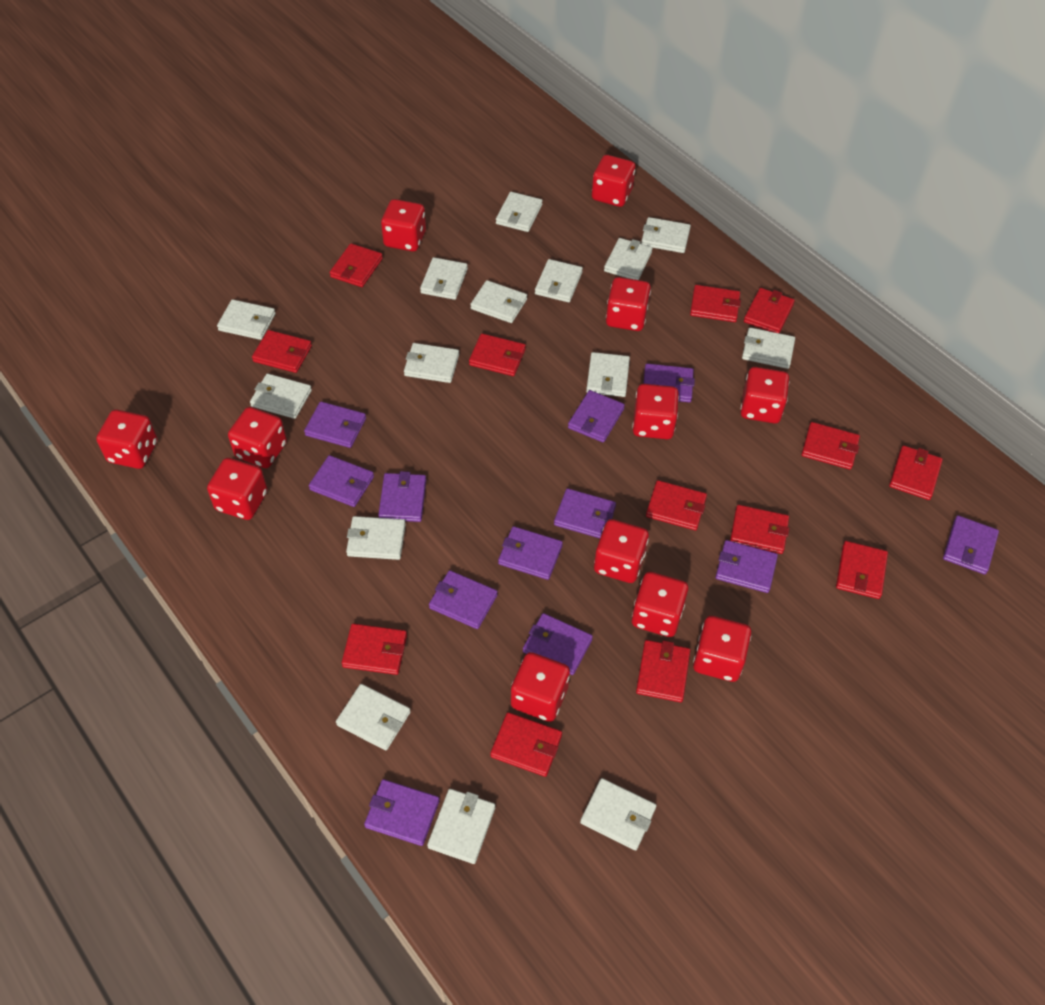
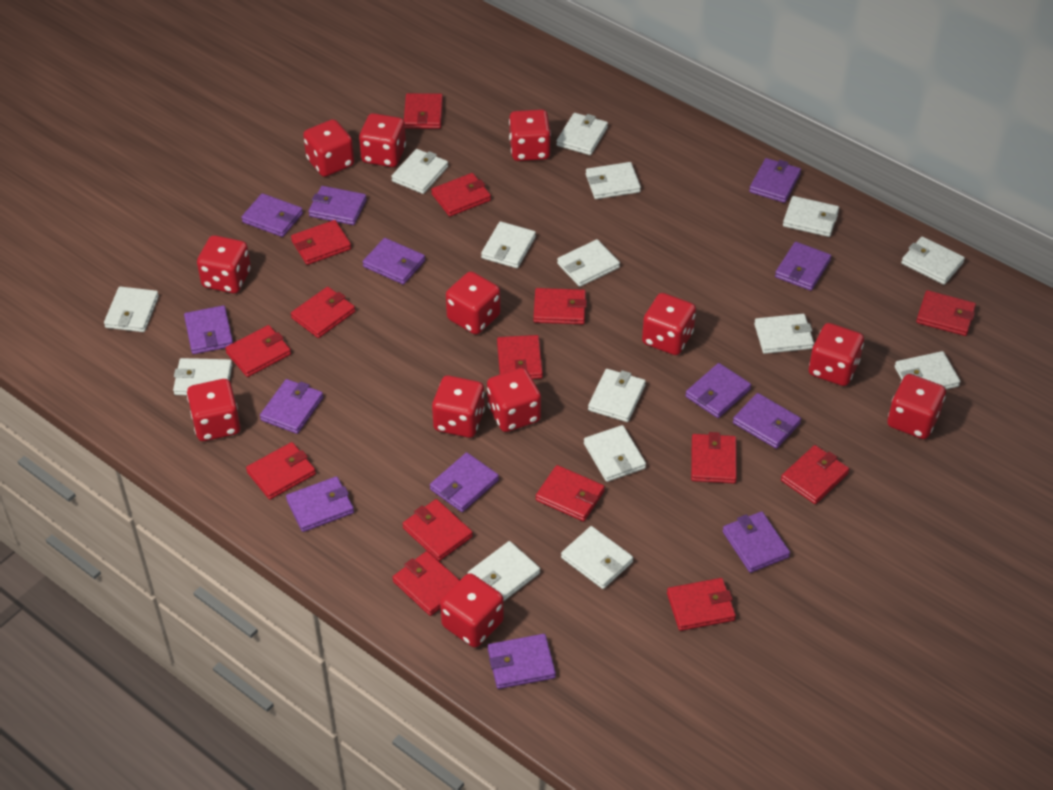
purple wallet: 12 -> 13
red wallet: 13 -> 15

